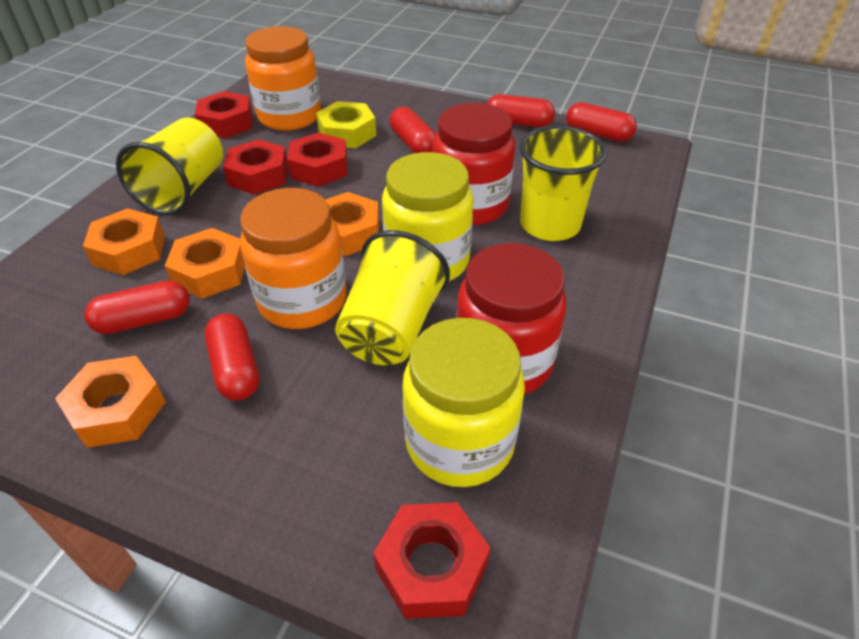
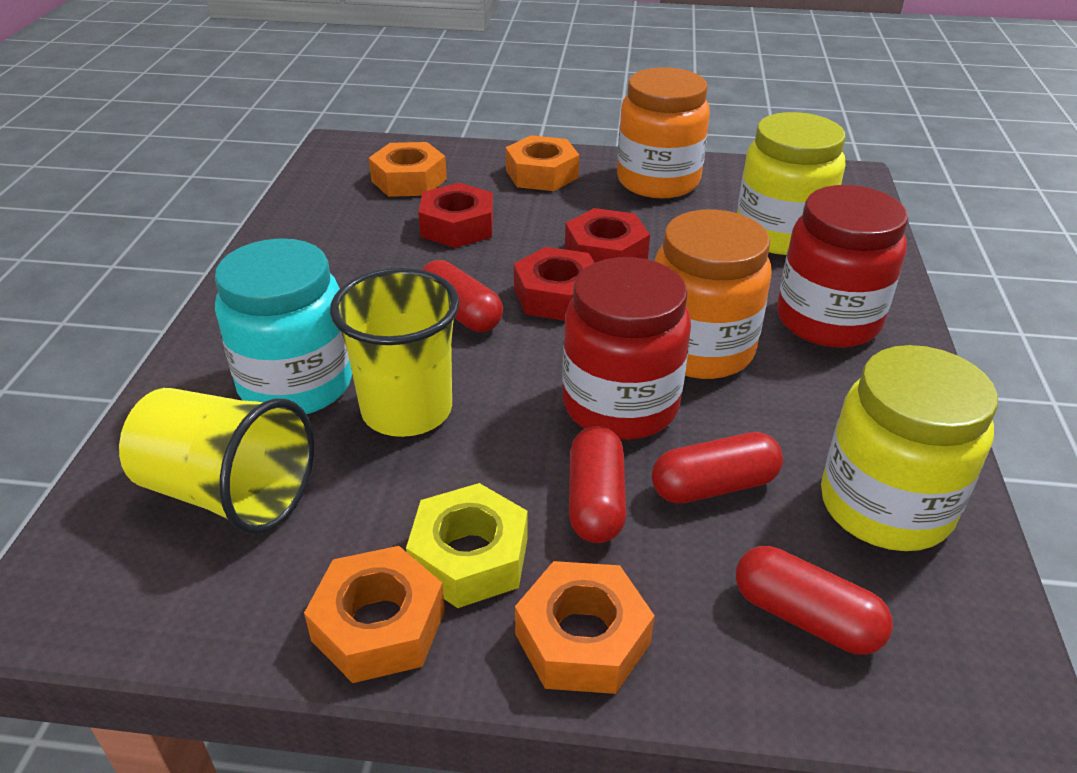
red capsule: 5 -> 4
red nut: 4 -> 3
turquoise jar: 0 -> 1
yellow cup: 3 -> 2

